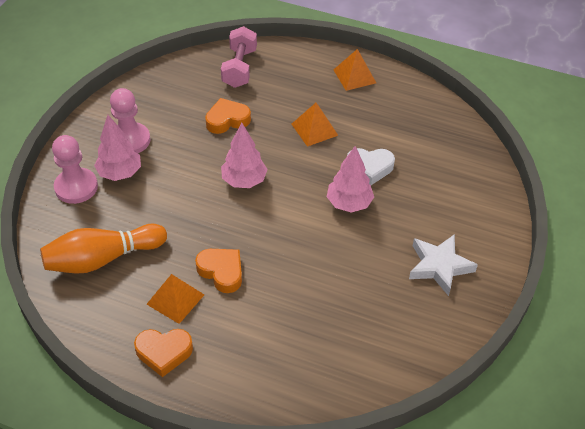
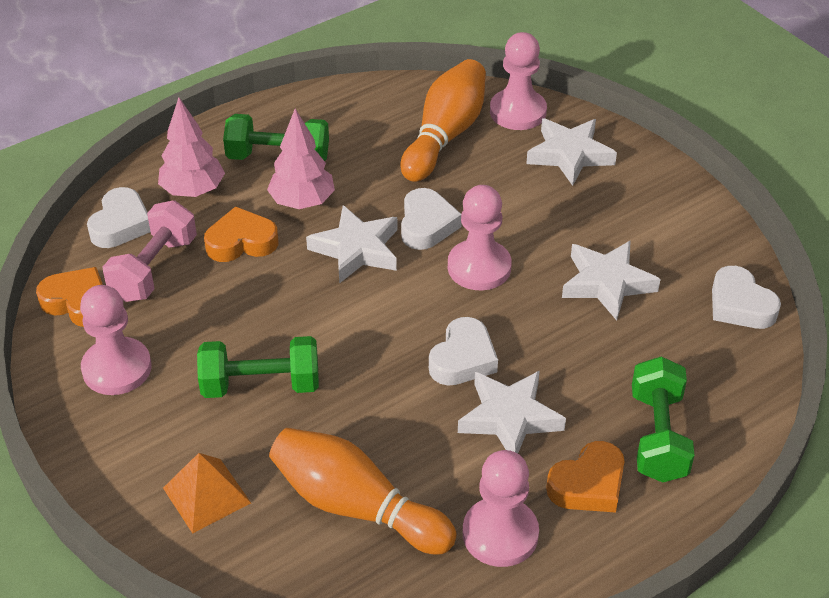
green dumbbell: 0 -> 3
orange bowling pin: 1 -> 2
orange pyramid: 3 -> 1
pink pawn: 2 -> 4
pink tree: 3 -> 2
white heart: 1 -> 4
white star: 1 -> 4

